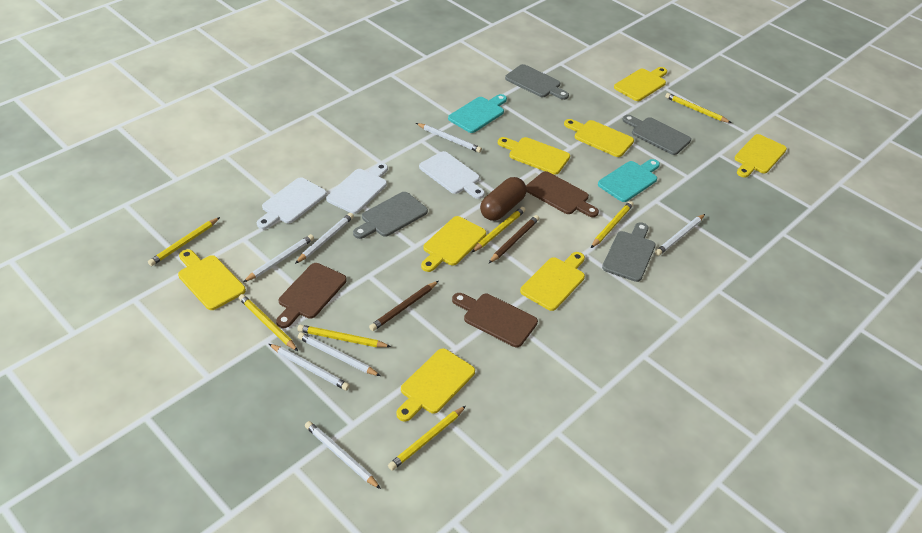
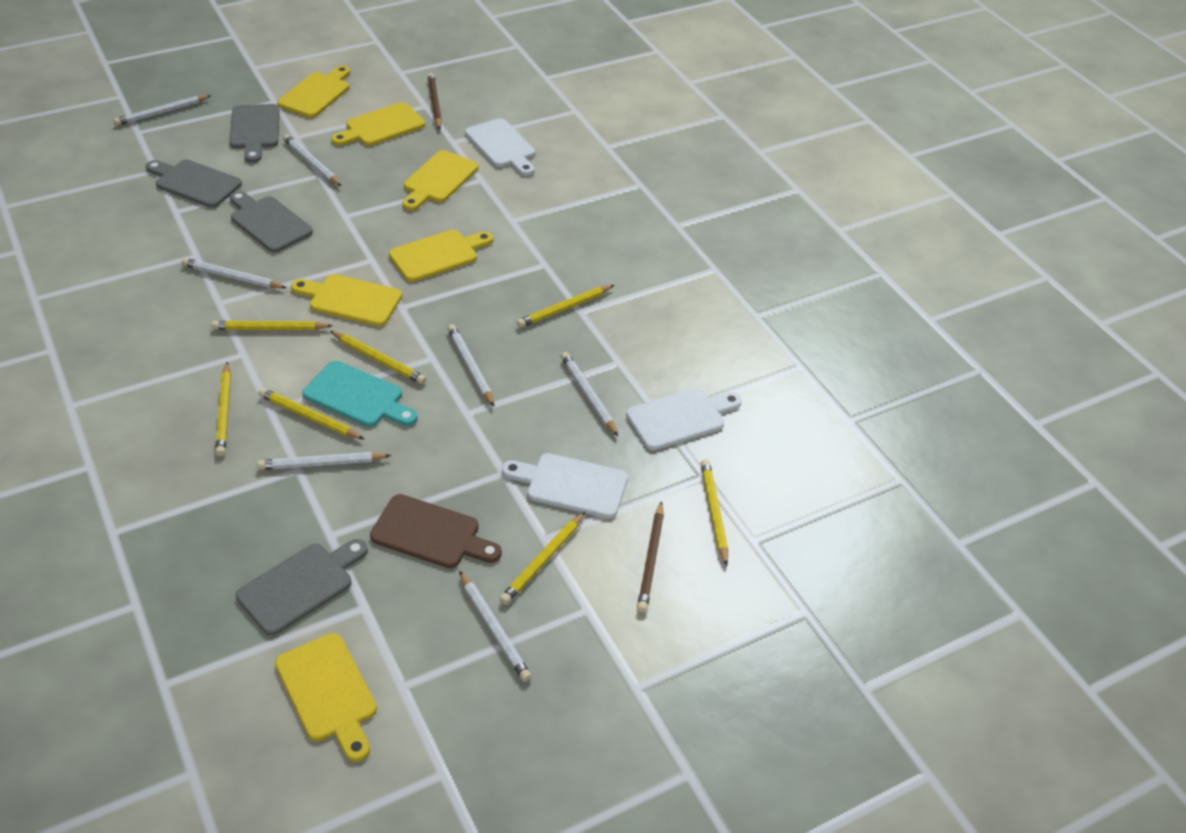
brown capsule: 1 -> 0
brown cutting board: 3 -> 1
turquoise cutting board: 2 -> 1
yellow cutting board: 8 -> 6

